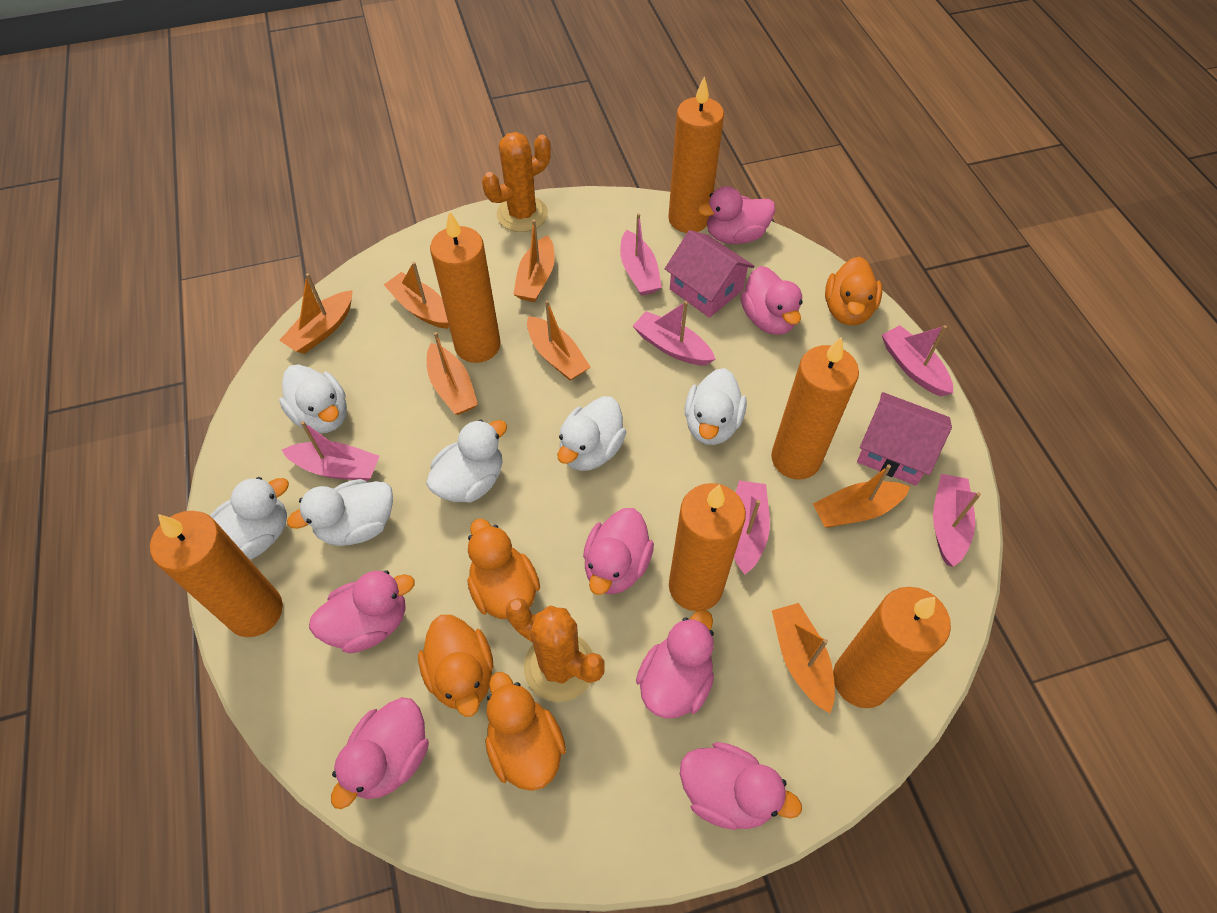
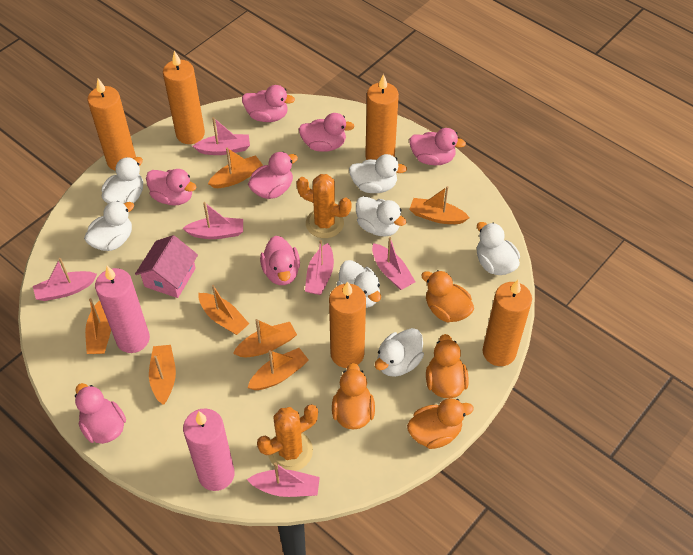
orange candle: 6 -> 5
pink candle: 0 -> 2
pink house: 2 -> 1
white duck: 6 -> 7

